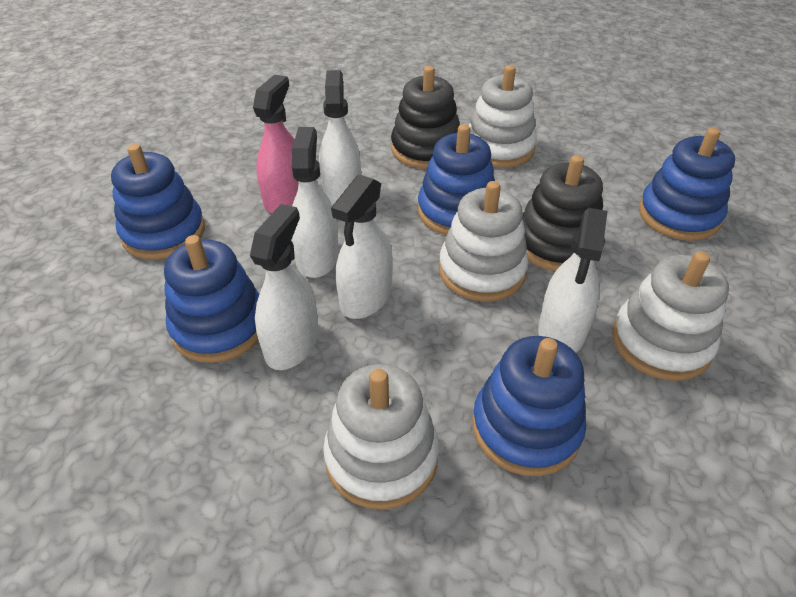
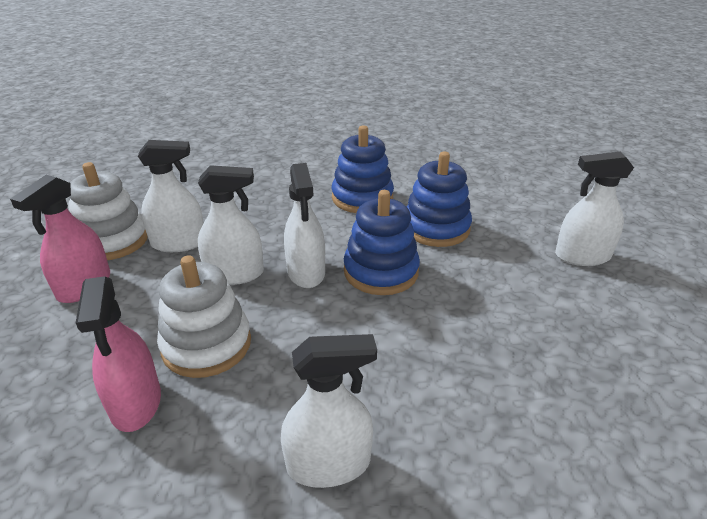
black stacking toy: 2 -> 0
blue stacking toy: 5 -> 3
pink spray bottle: 1 -> 2
white stacking toy: 4 -> 2

